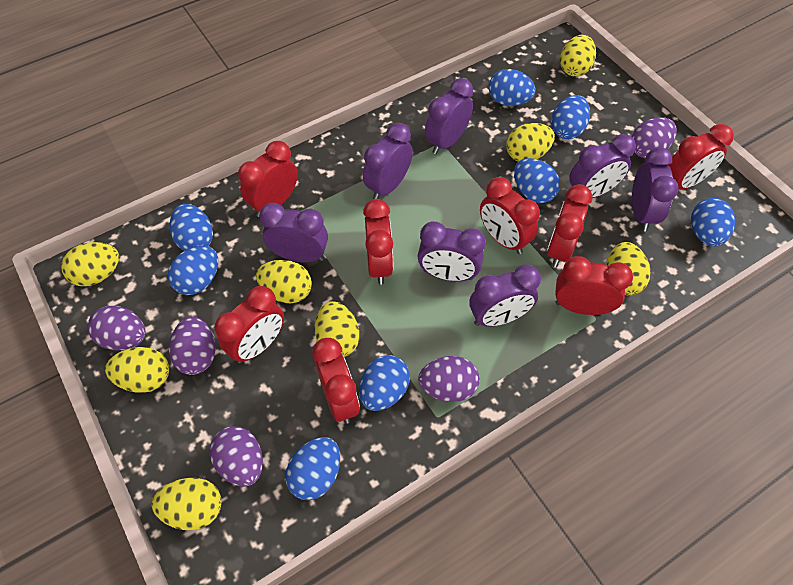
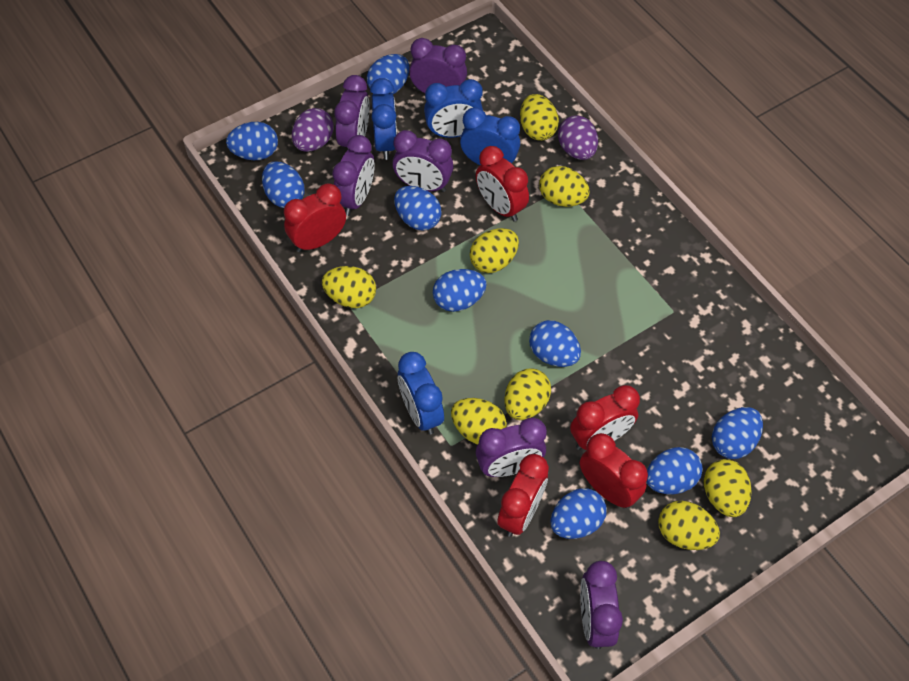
blue clock: 0 -> 4
blue egg: 8 -> 9
purple clock: 7 -> 6
purple egg: 5 -> 2
red clock: 8 -> 5

